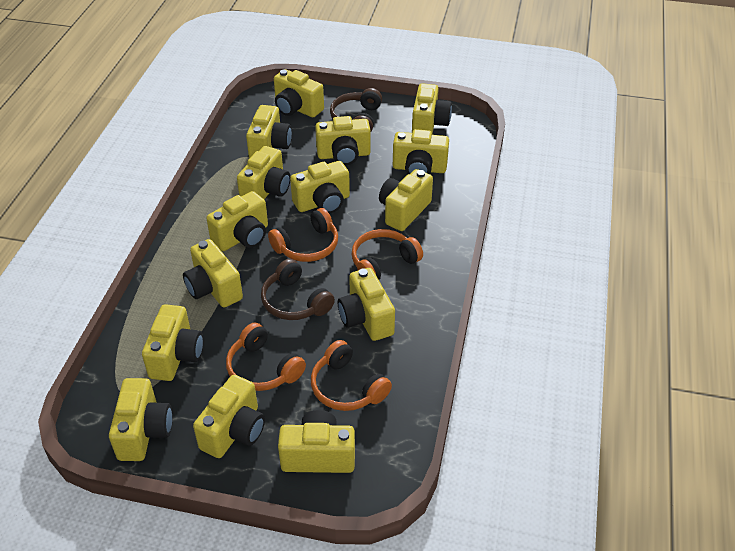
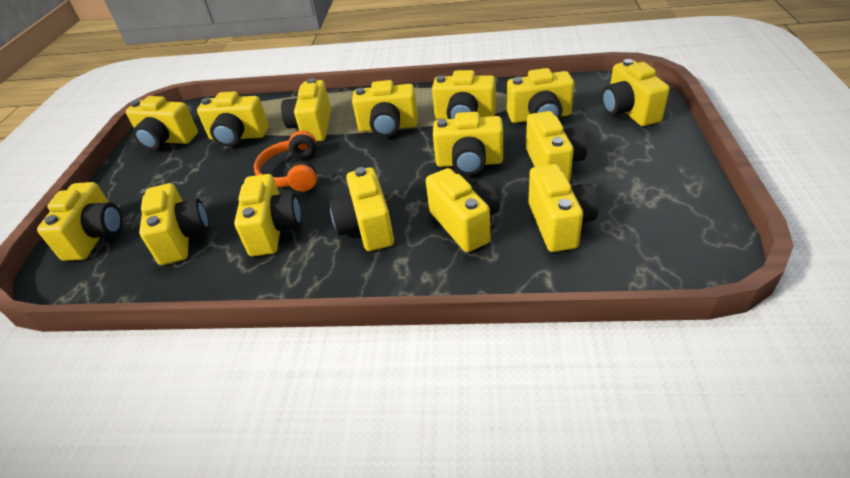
brown headphones: 2 -> 0
orange headphones: 4 -> 1

